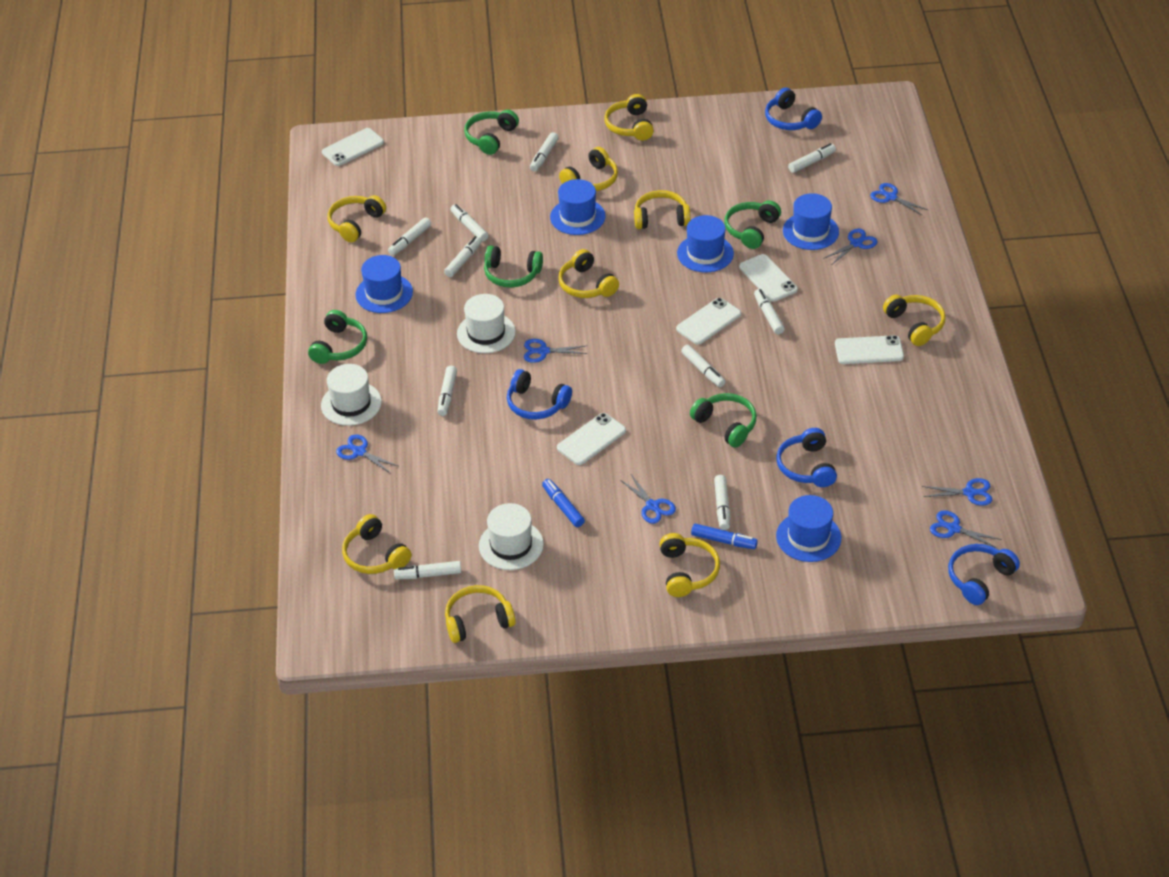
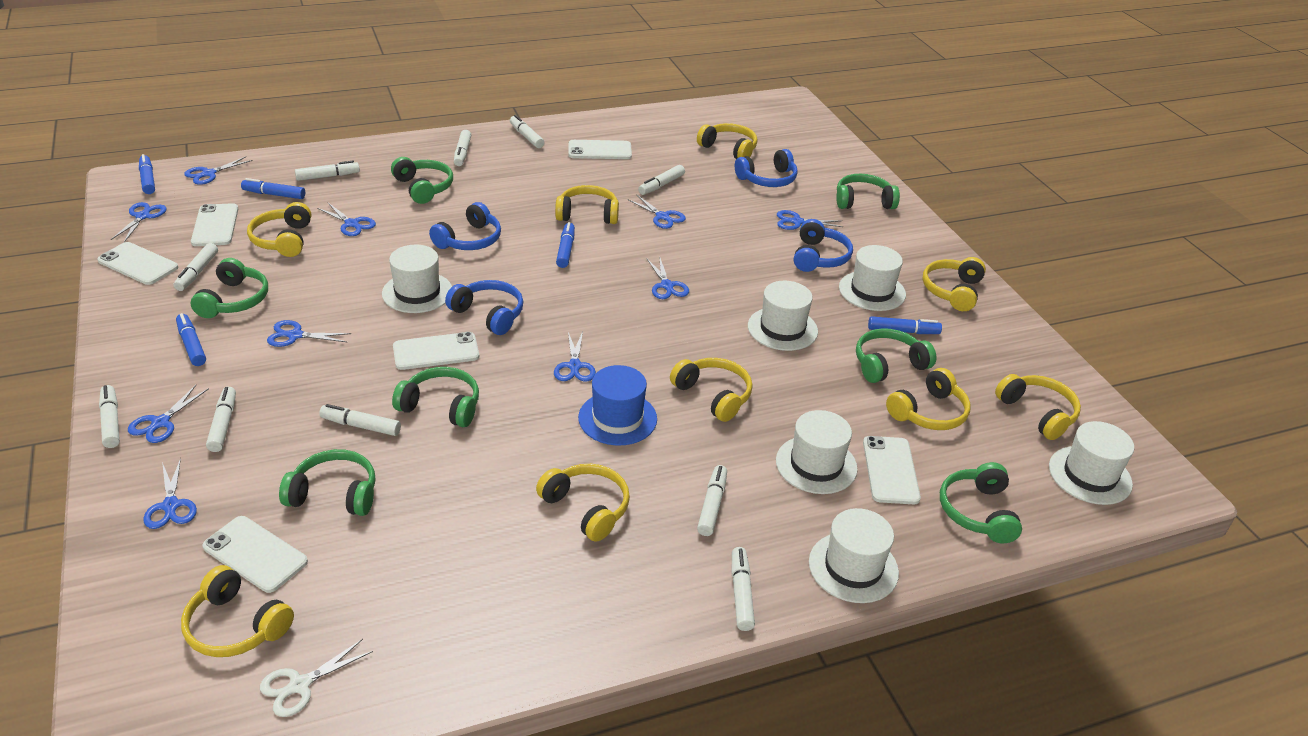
blue hat: 5 -> 1
blue marker: 2 -> 5
blue scissors: 7 -> 10
green headphones: 5 -> 7
white hat: 3 -> 6
white phone: 5 -> 6
white scissors: 0 -> 1

